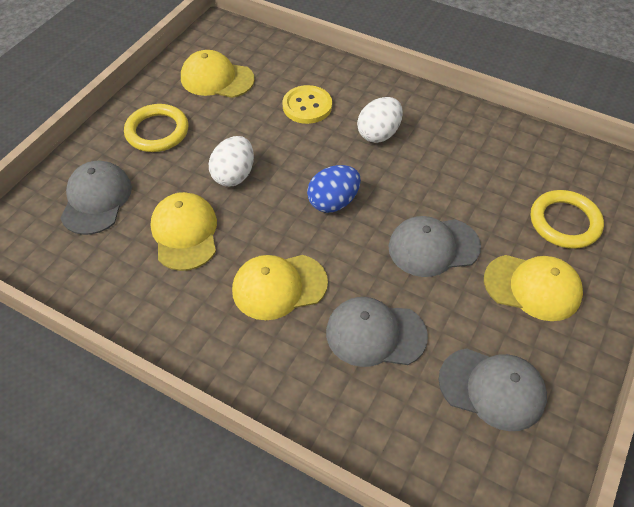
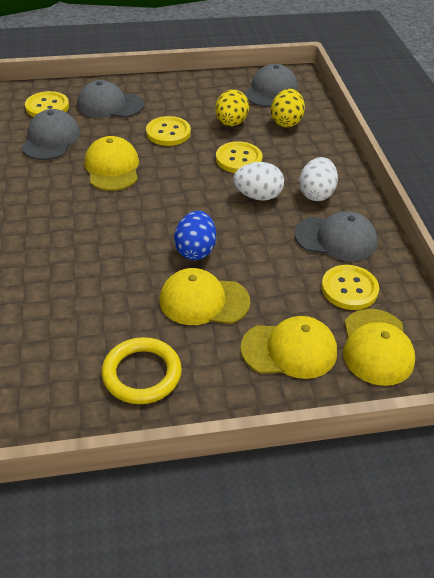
yellow button: 1 -> 4
yellow egg: 0 -> 2
yellow ring: 2 -> 1

